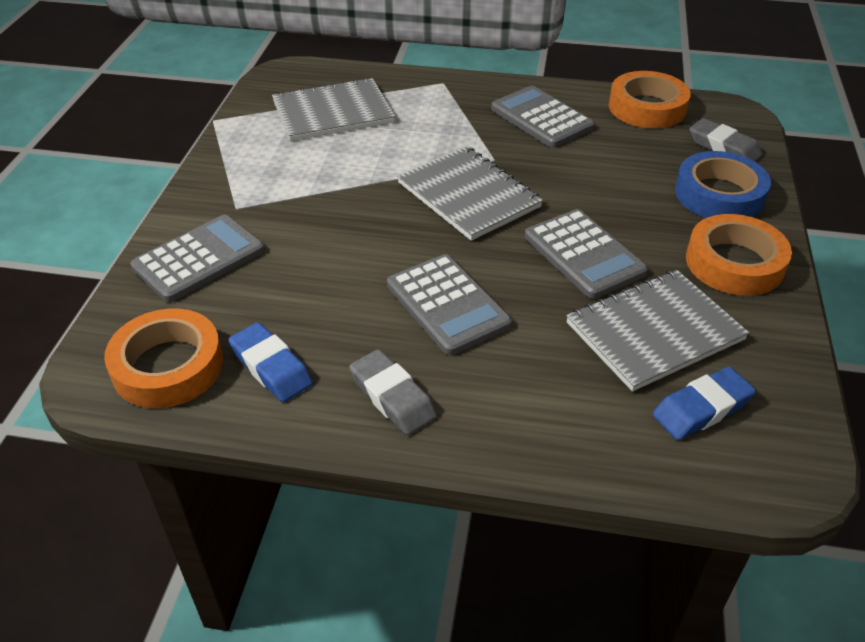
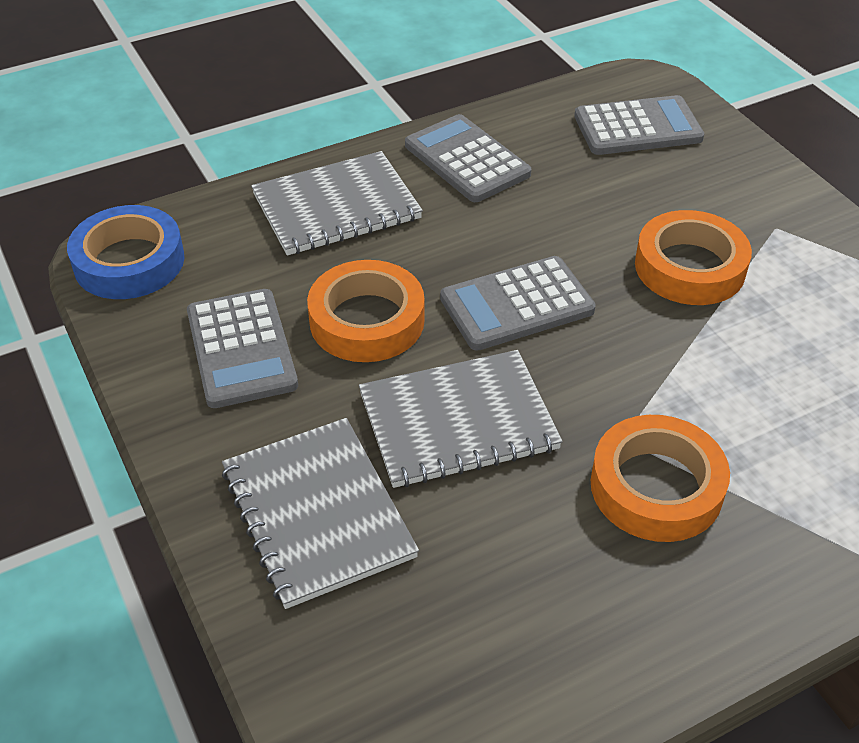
blue eraser: 2 -> 0
grey eraser: 2 -> 0

